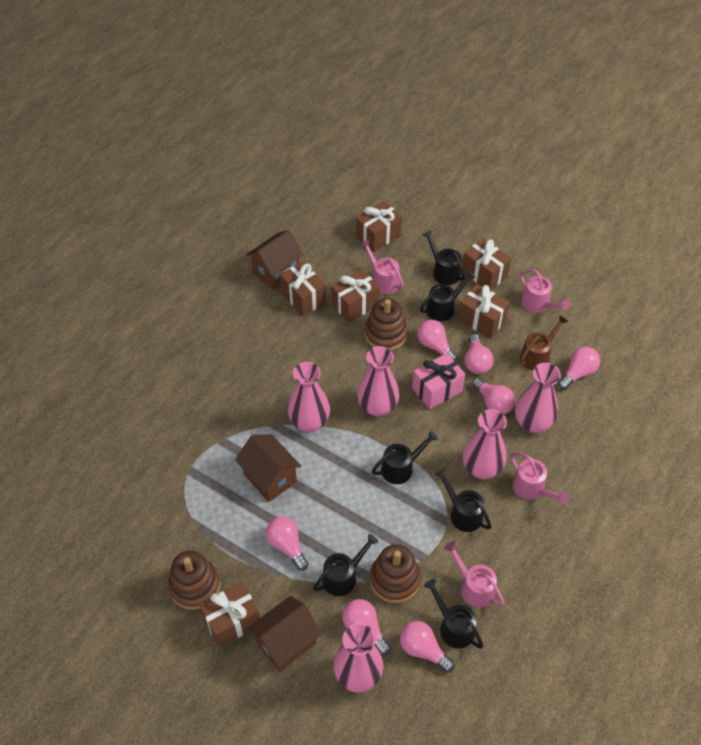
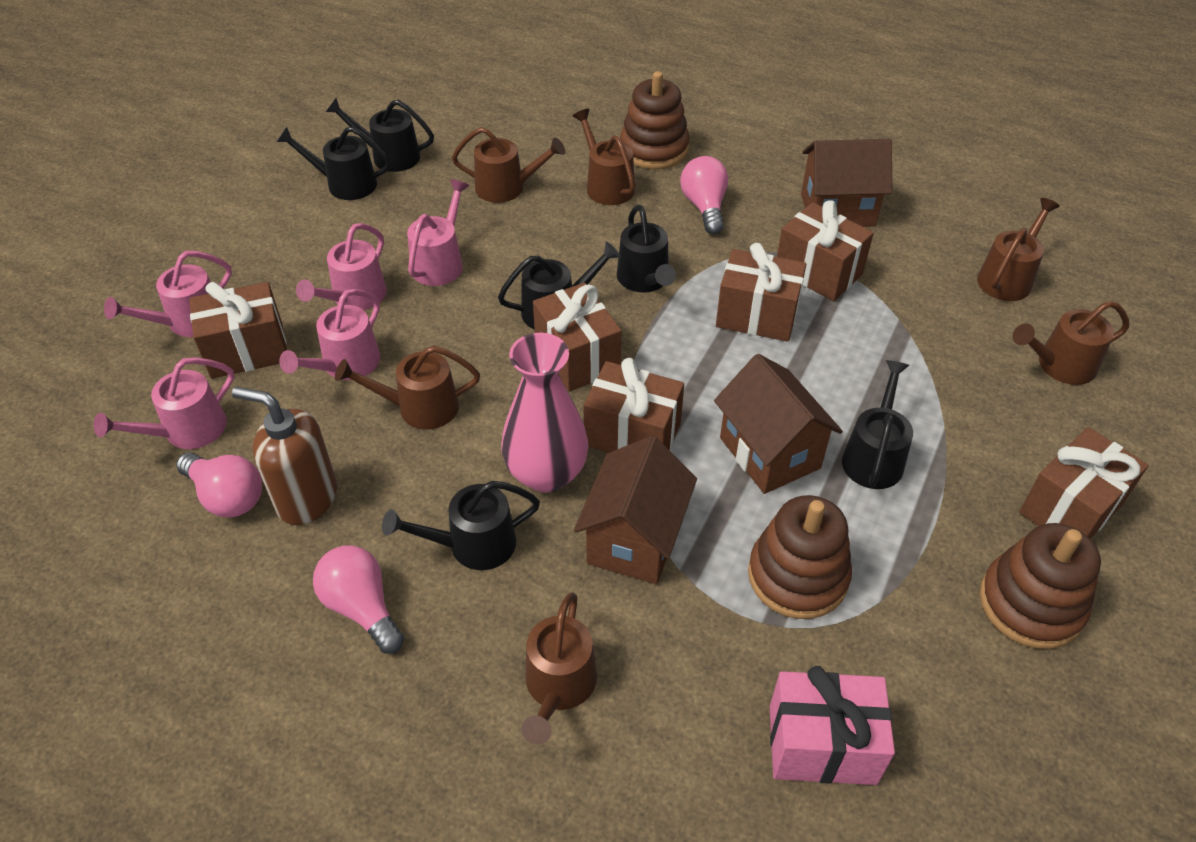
brown soap dispenser: 0 -> 1
brown watering can: 1 -> 6
pink light bulb: 7 -> 3
pink vase: 5 -> 1
pink watering can: 4 -> 5

